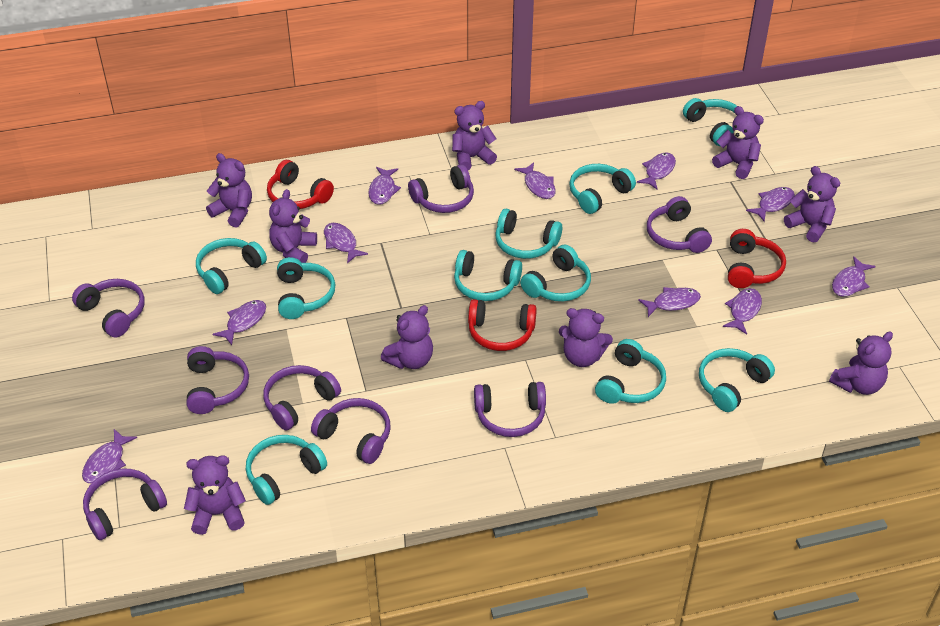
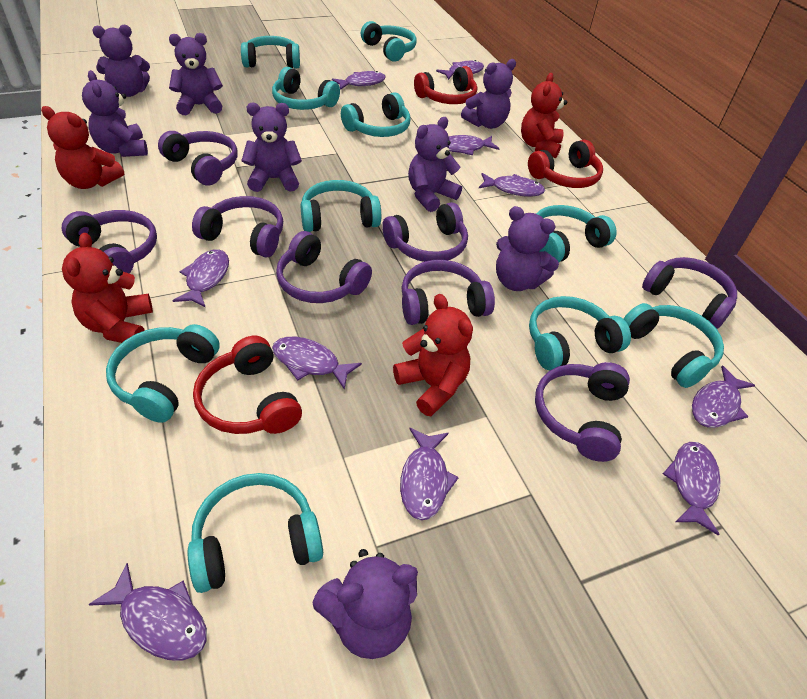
purple teddy bear: 9 -> 8
red teddy bear: 0 -> 4

